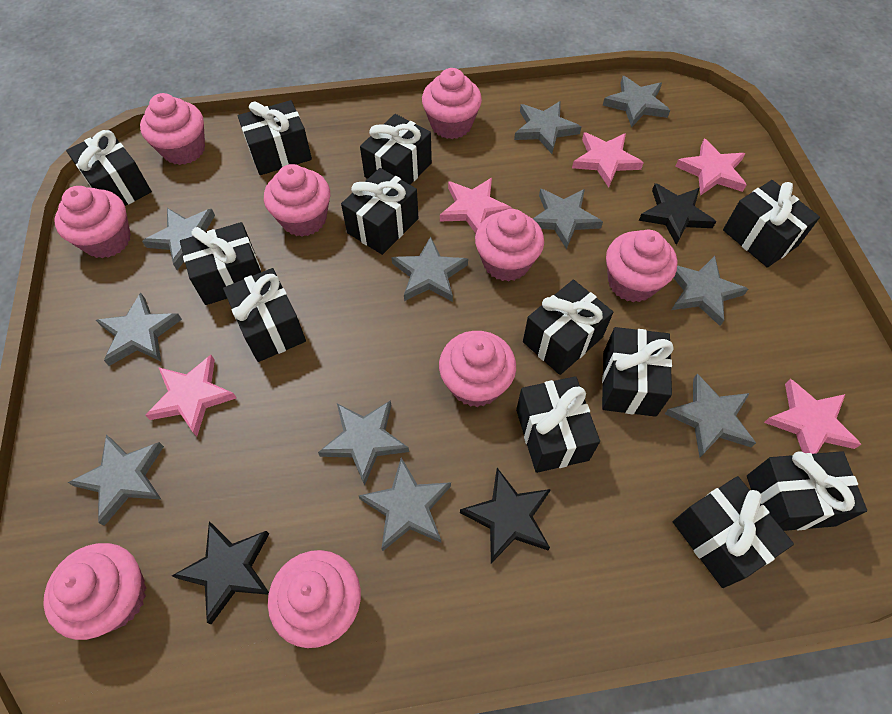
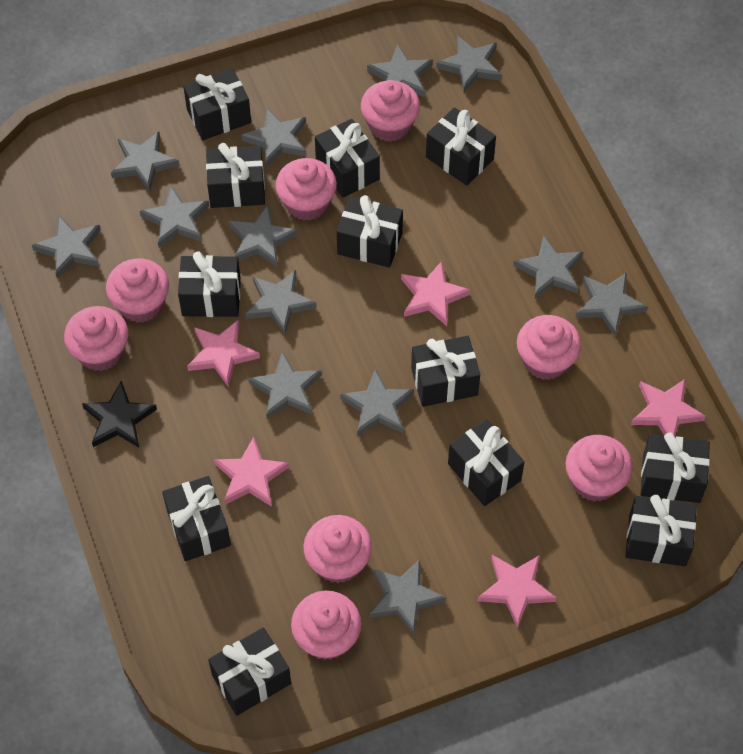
black star: 3 -> 1
grey star: 11 -> 13
pink cupcake: 9 -> 8

